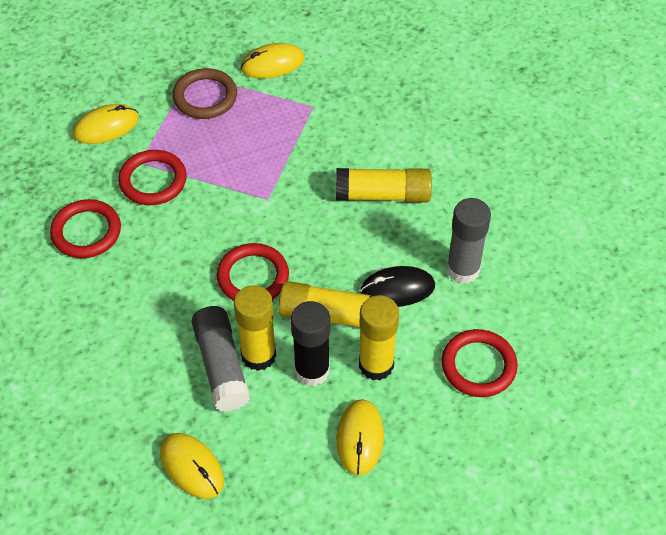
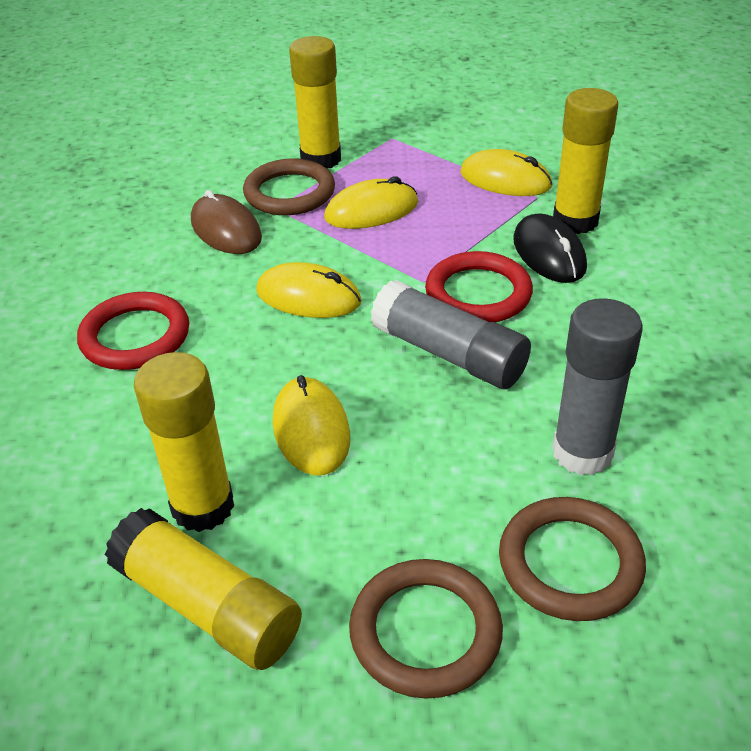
black glue stick: 1 -> 0
brown mouse: 0 -> 1
brown ring: 1 -> 3
red ring: 4 -> 2

